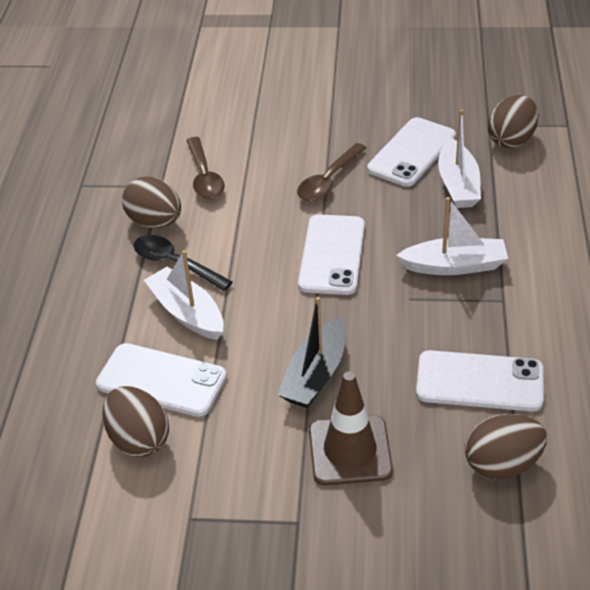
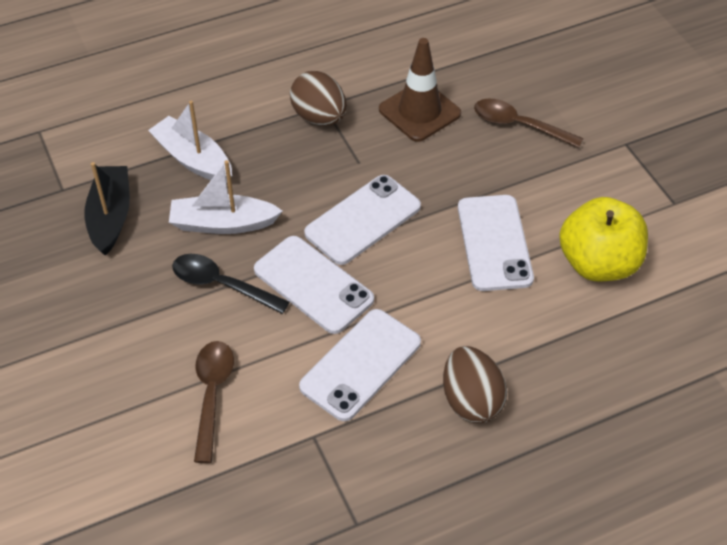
brown egg: 4 -> 2
white boat: 3 -> 2
yellow apple: 0 -> 1

